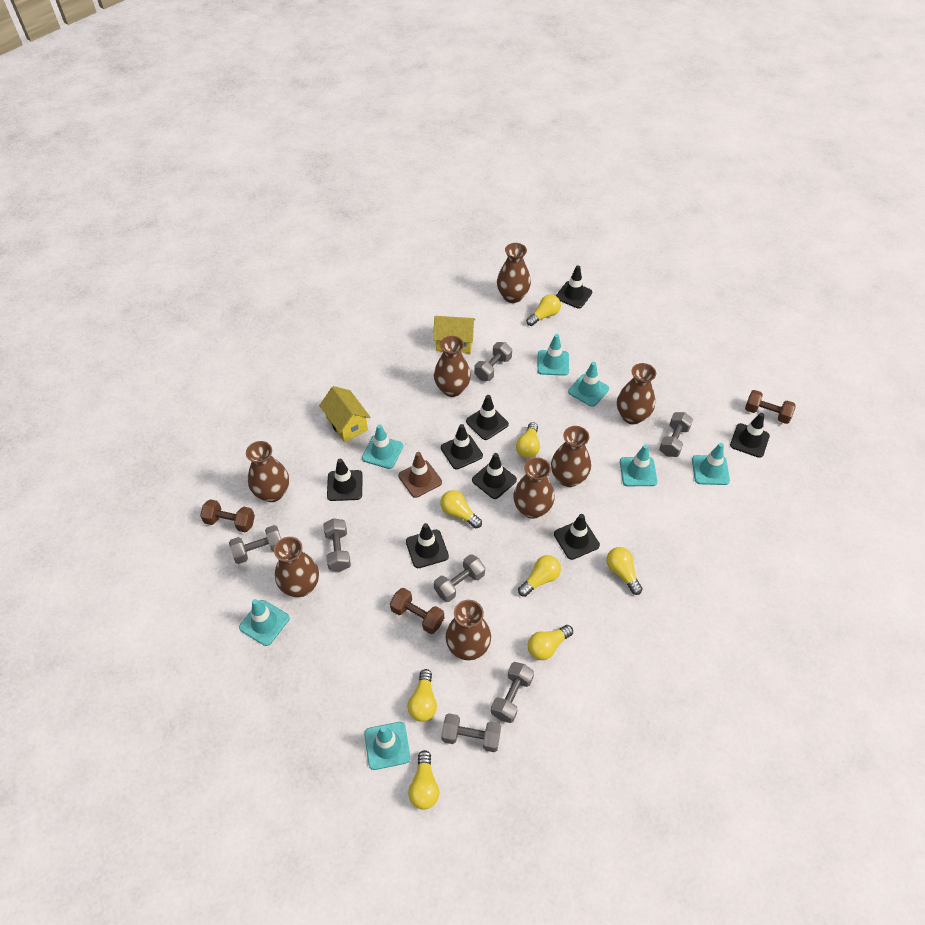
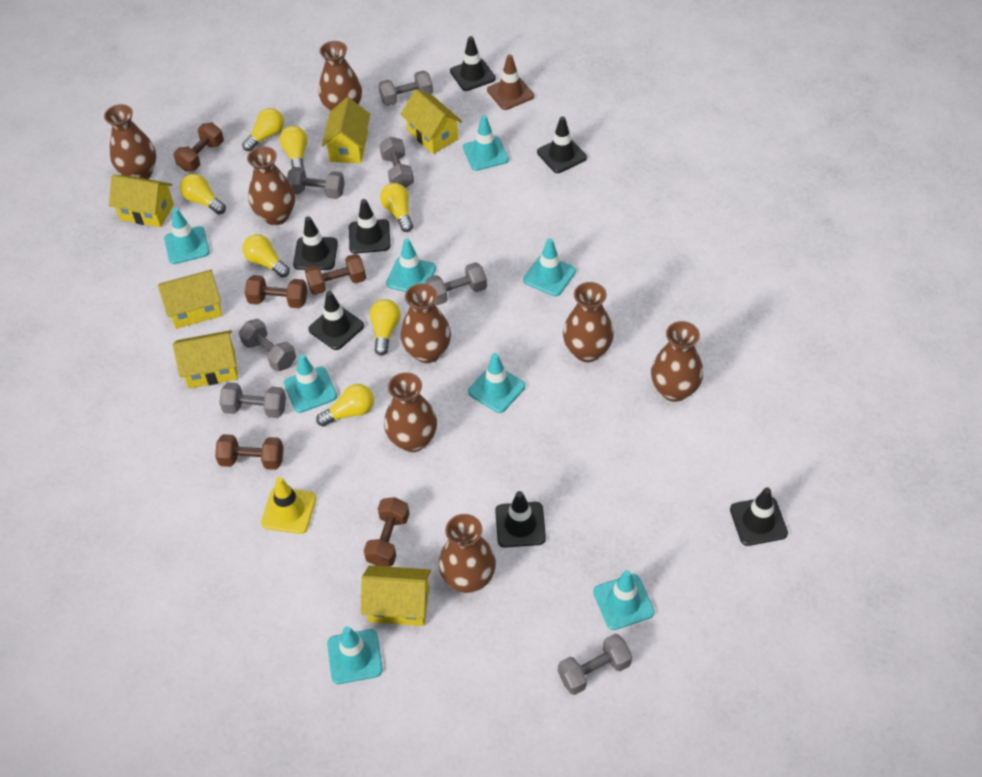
black traffic cone: 8 -> 7
brown dumbbell: 3 -> 5
turquoise traffic cone: 7 -> 8
yellow house: 2 -> 6
yellow light bulb: 8 -> 7
yellow traffic cone: 0 -> 1

